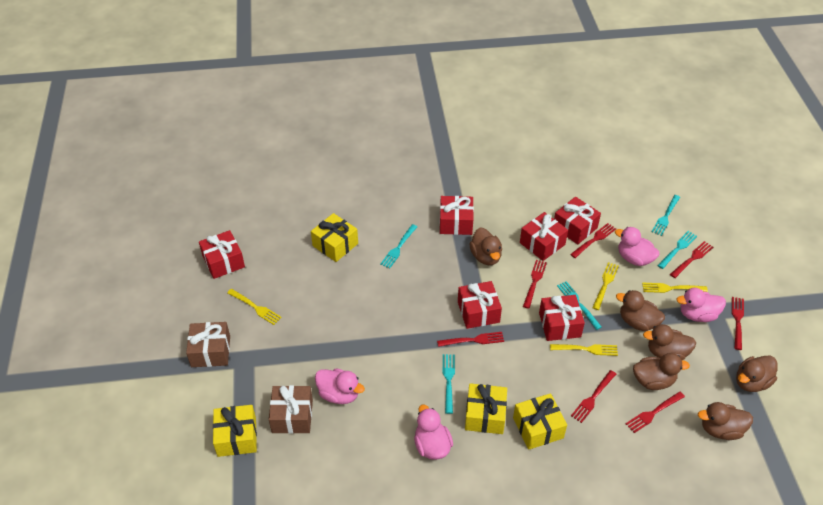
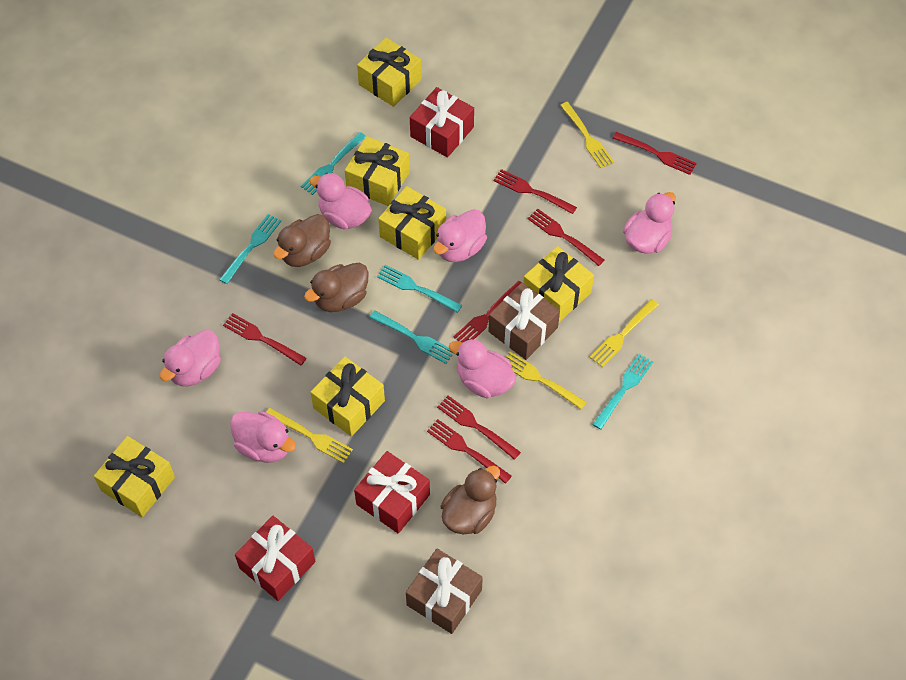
brown duck: 6 -> 3
pink duck: 4 -> 6
red gift: 6 -> 3
yellow gift: 4 -> 6

